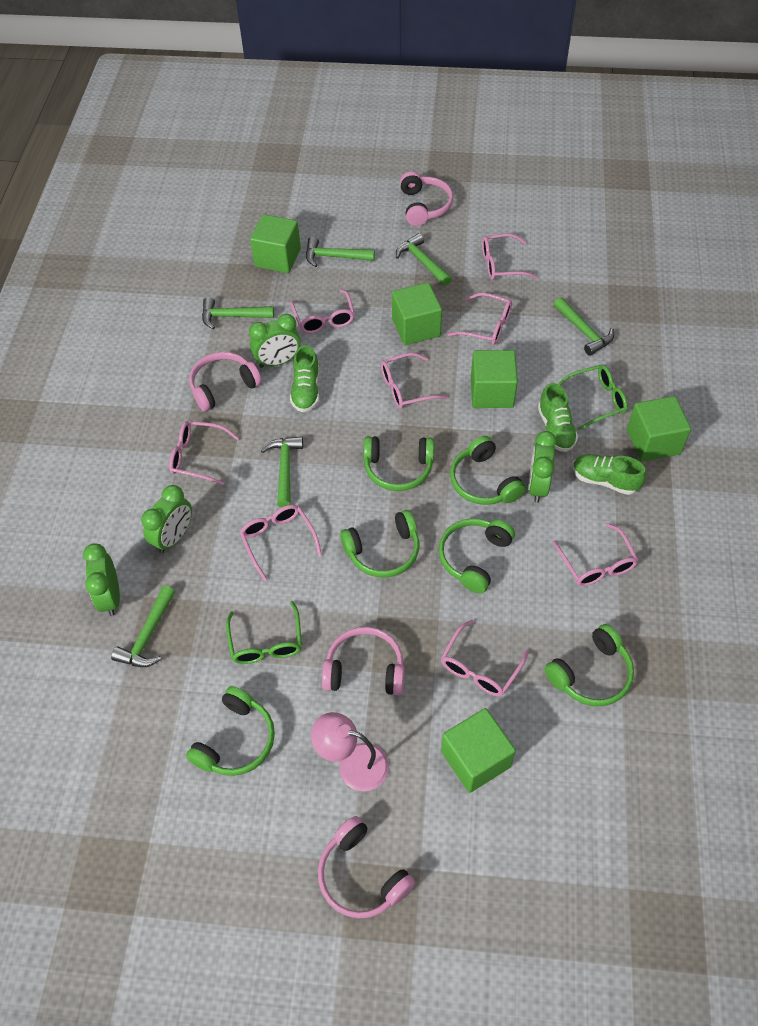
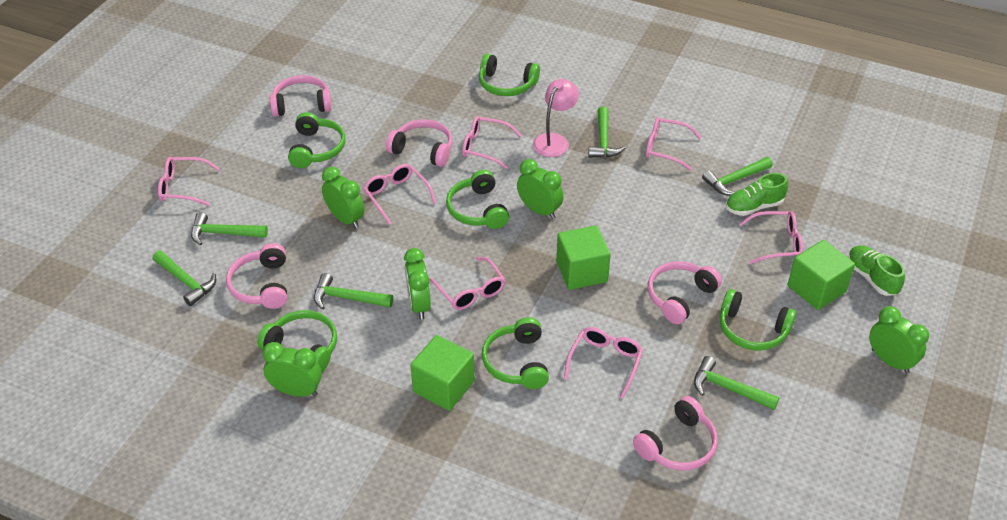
green clock: 4 -> 5
green cube: 5 -> 3
green glasses: 2 -> 0
green shoe: 3 -> 2
pink glasses: 8 -> 7
pink headphones: 4 -> 5

